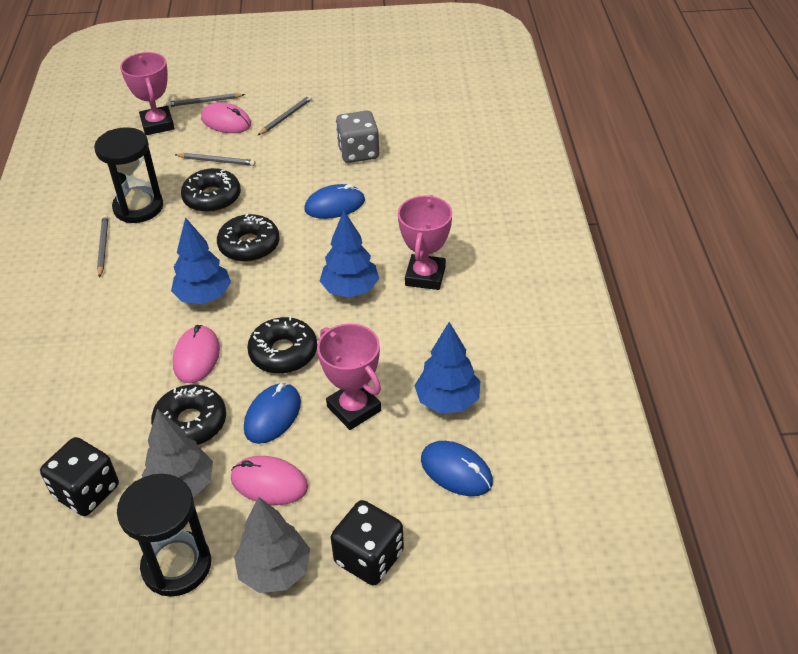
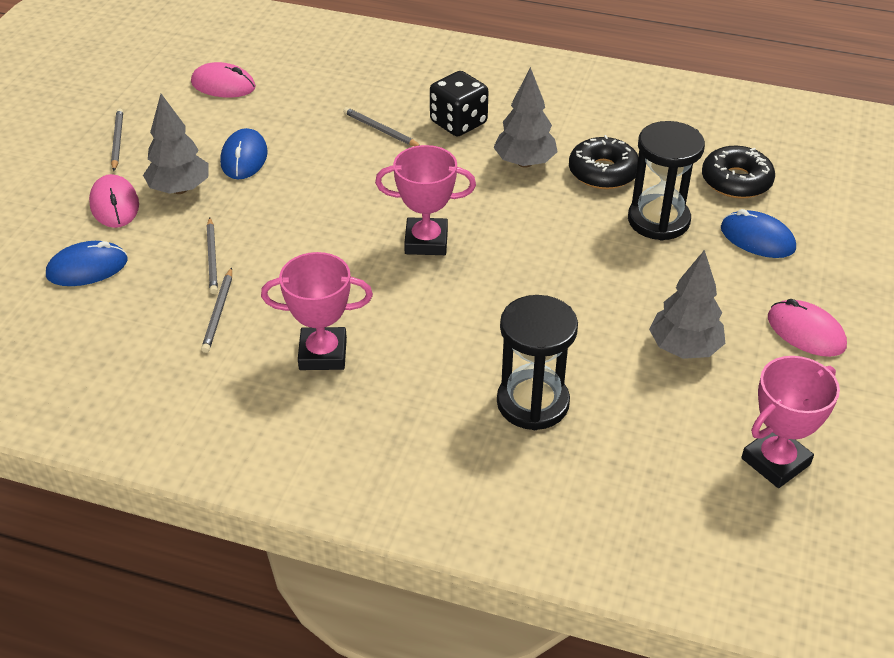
black dice: 2 -> 1
black donut: 4 -> 2
blue tree: 3 -> 0
grey dice: 1 -> 0
grey tree: 2 -> 3

